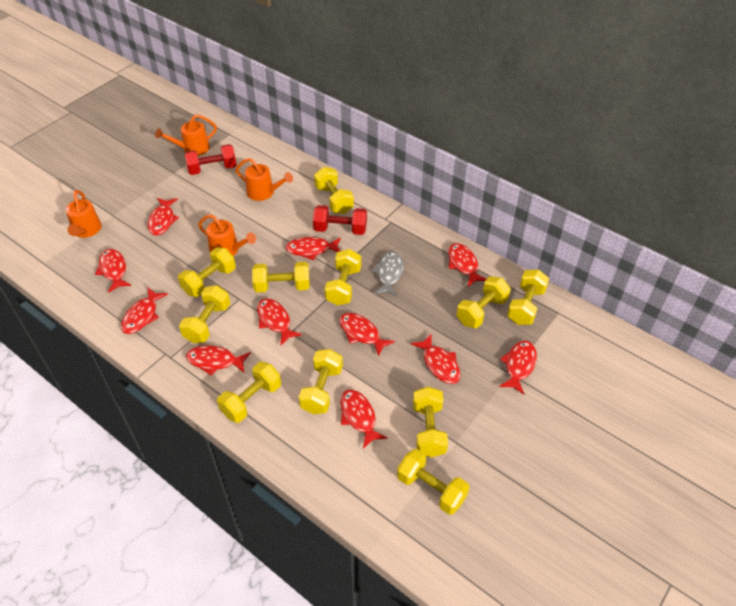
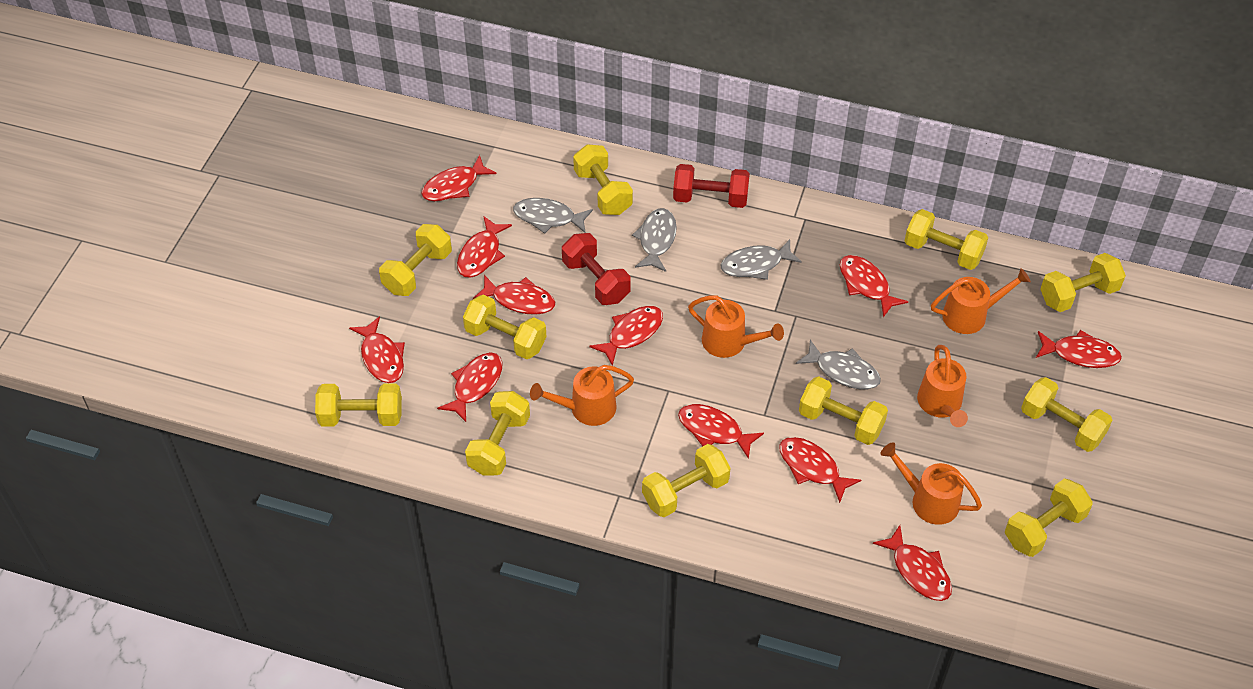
grey fish: 1 -> 4
orange watering can: 4 -> 5

